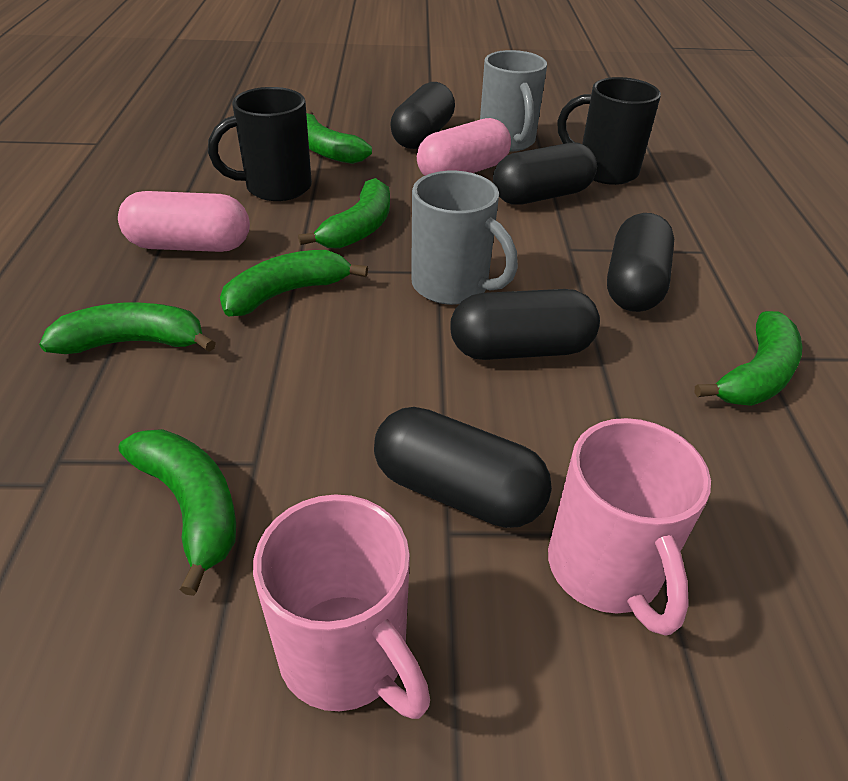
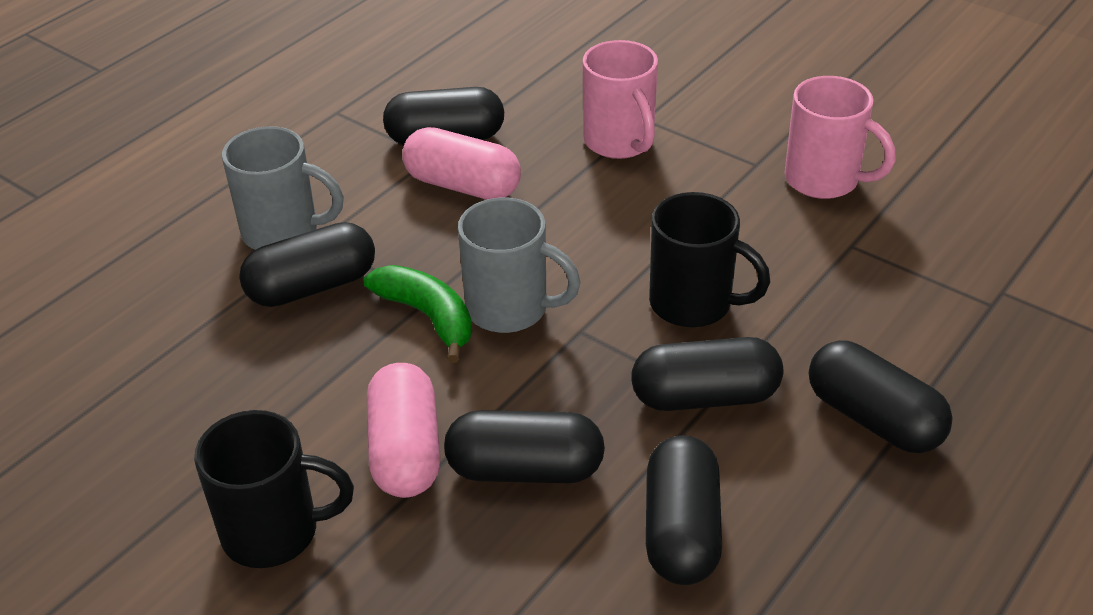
black capsule: 5 -> 6
green banana: 6 -> 1

